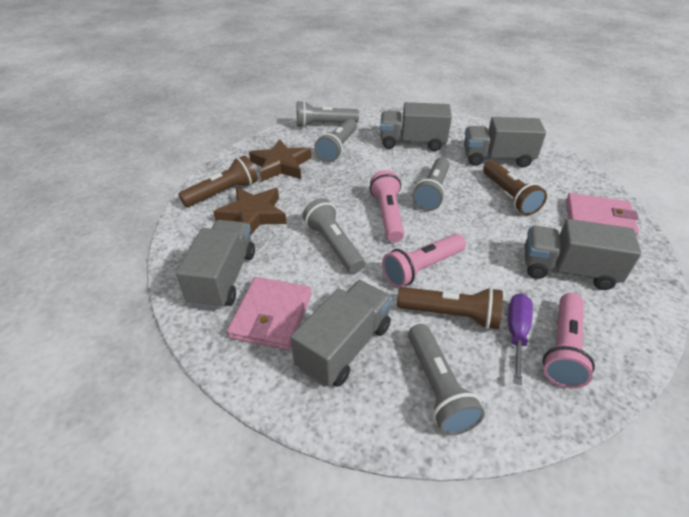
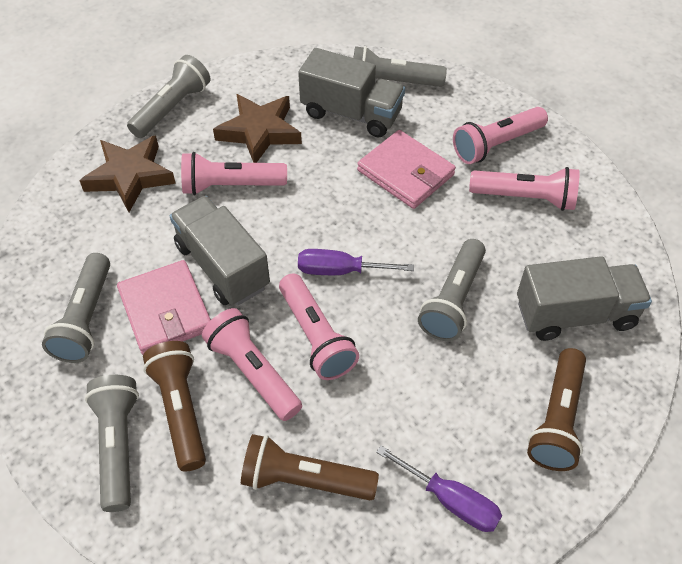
grey truck: 5 -> 3
pink flashlight: 3 -> 5
purple screwdriver: 1 -> 2

